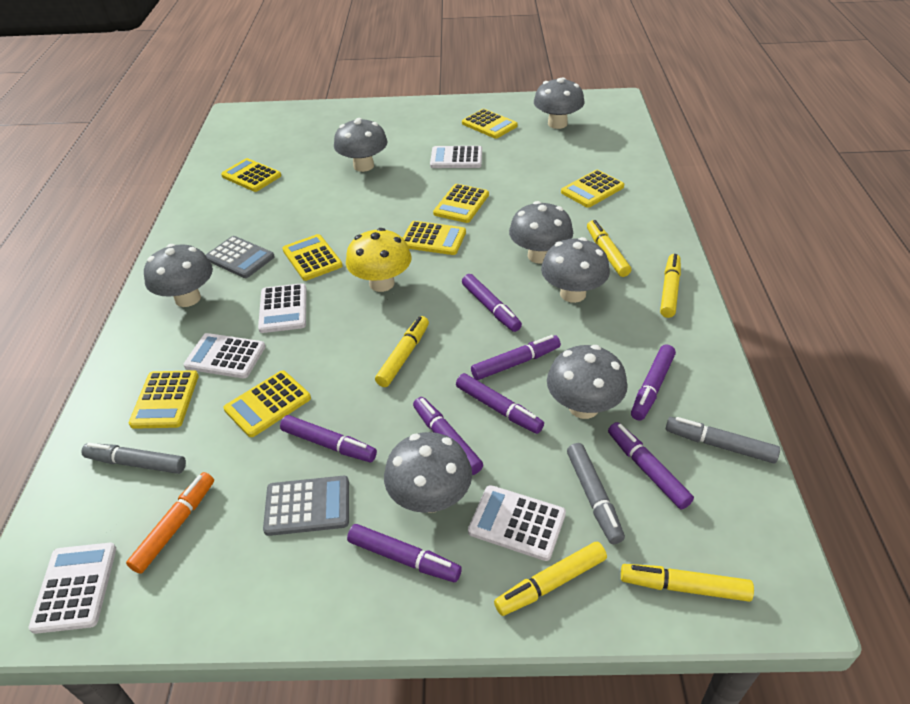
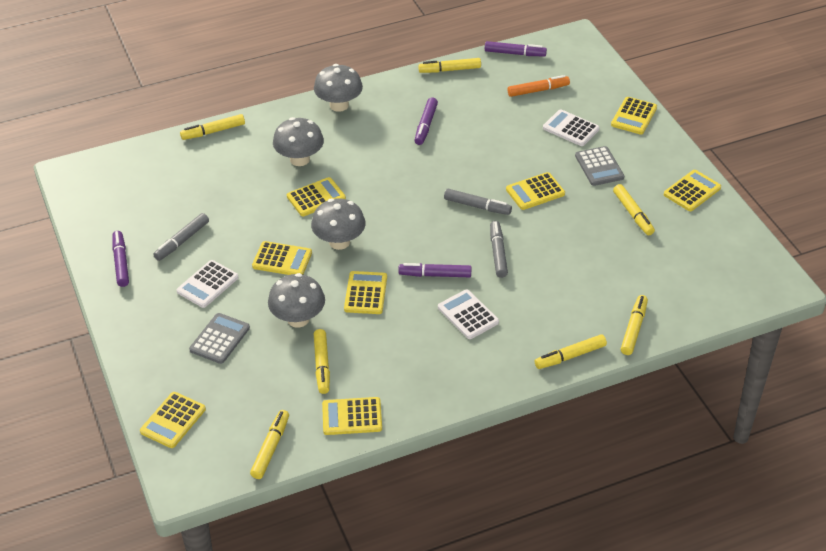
grey mushroom: 7 -> 4
purple marker: 8 -> 4
white calculator: 5 -> 3
yellow marker: 5 -> 7
yellow mushroom: 1 -> 0

